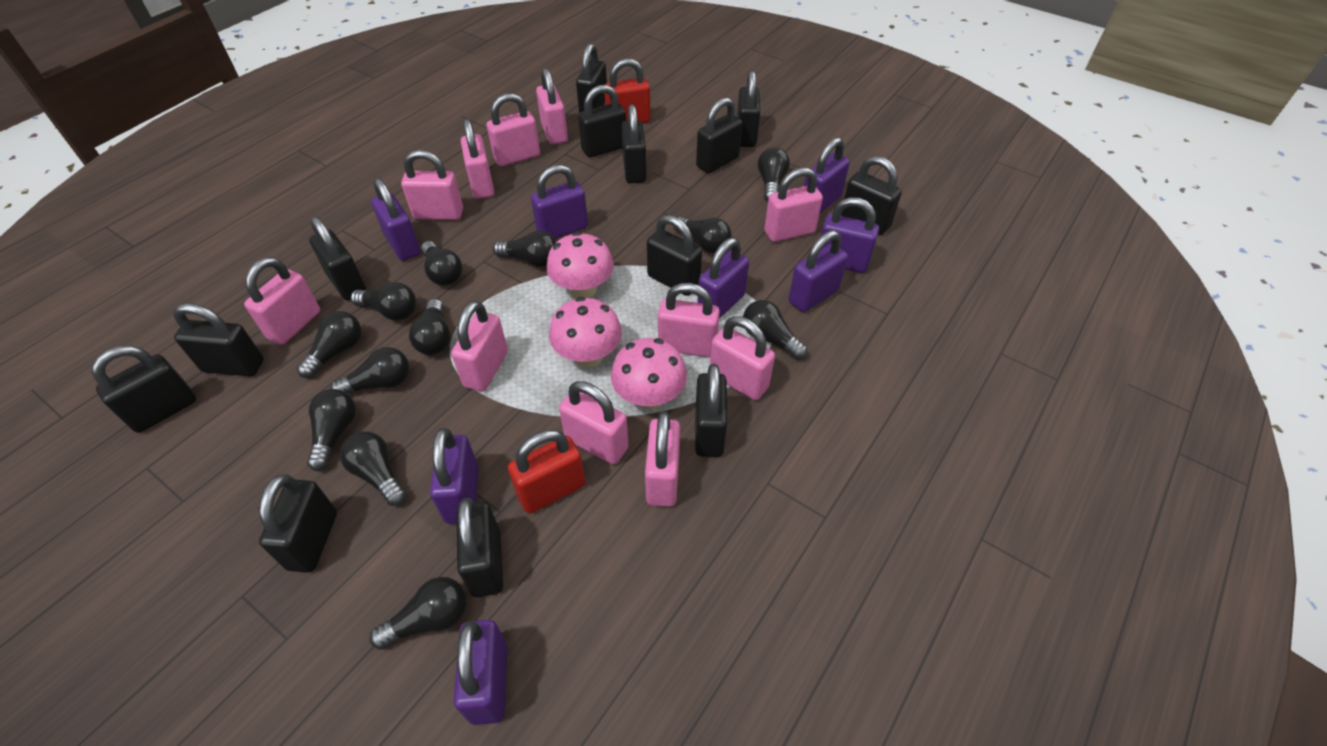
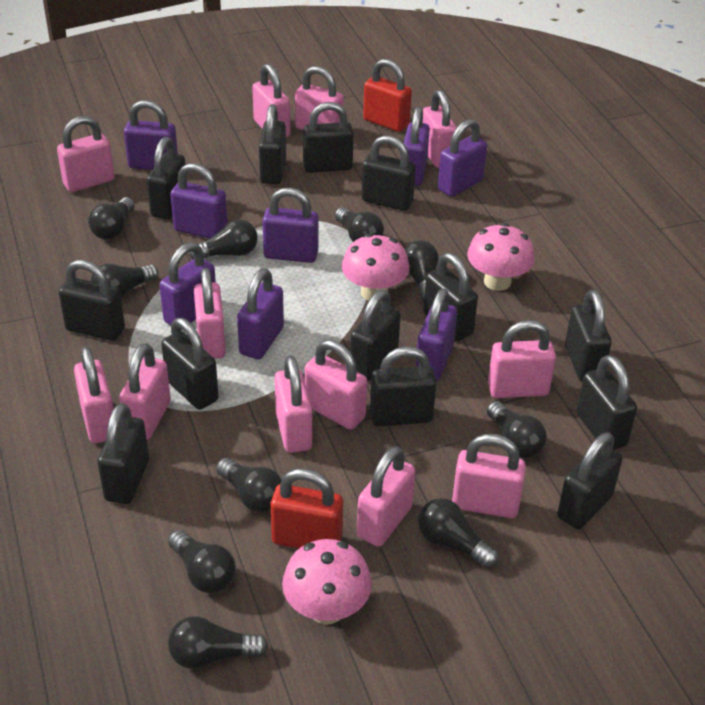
black light bulb: 12 -> 10
pink padlock: 11 -> 12

